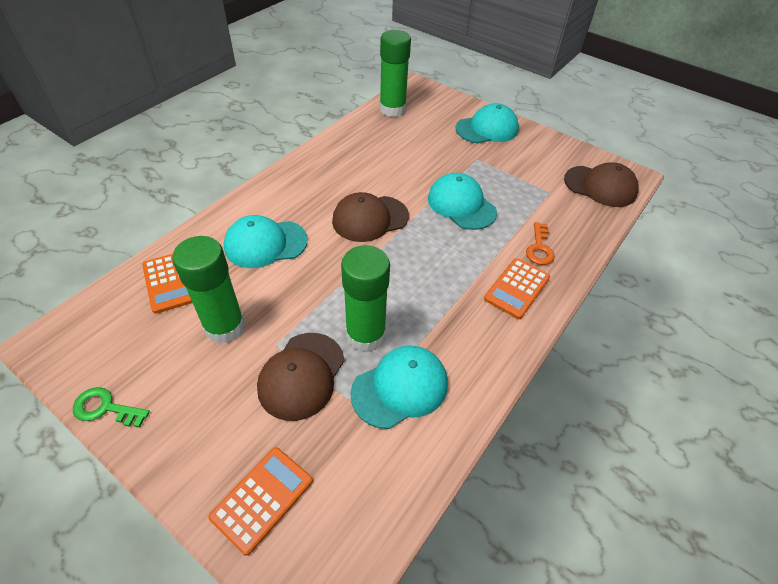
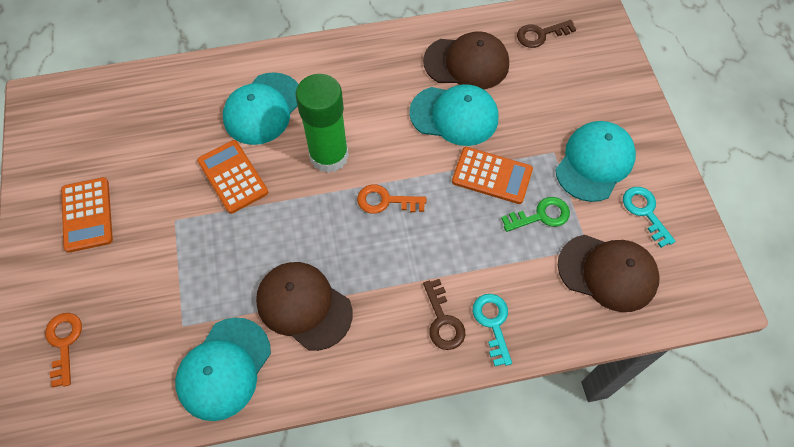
brown key: 0 -> 2
green glue stick: 3 -> 1
orange key: 1 -> 2
turquoise key: 0 -> 2

